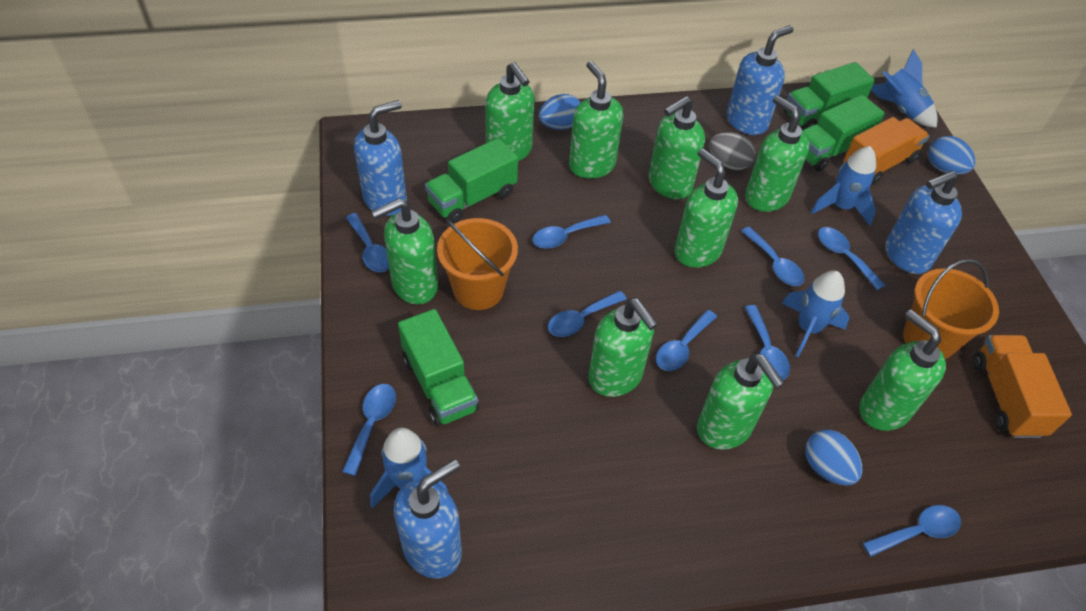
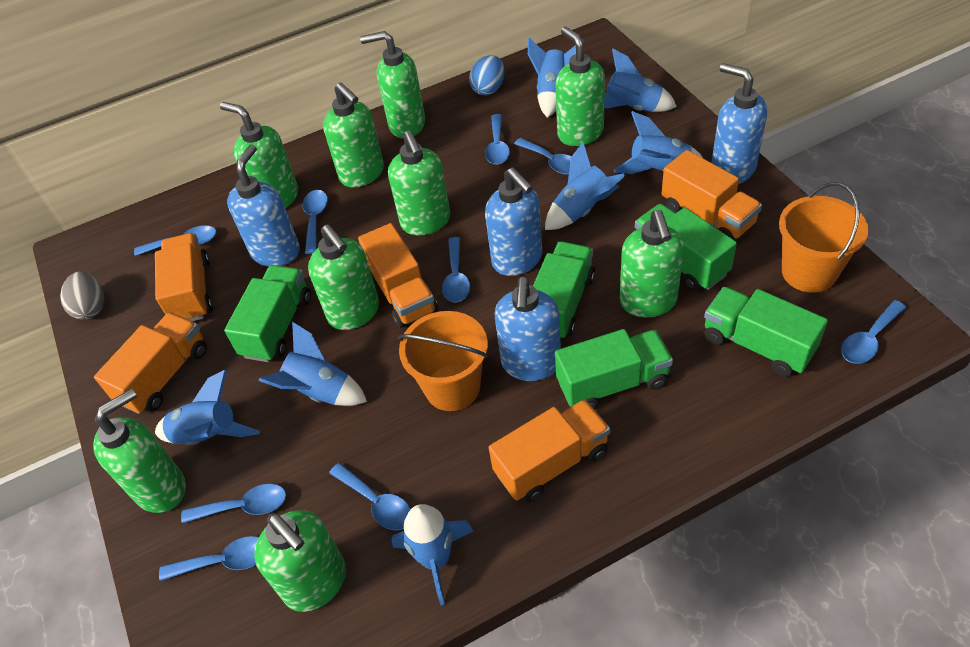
blue egg: 3 -> 1
blue rocket: 4 -> 7
green truck: 4 -> 5
orange truck: 2 -> 5

